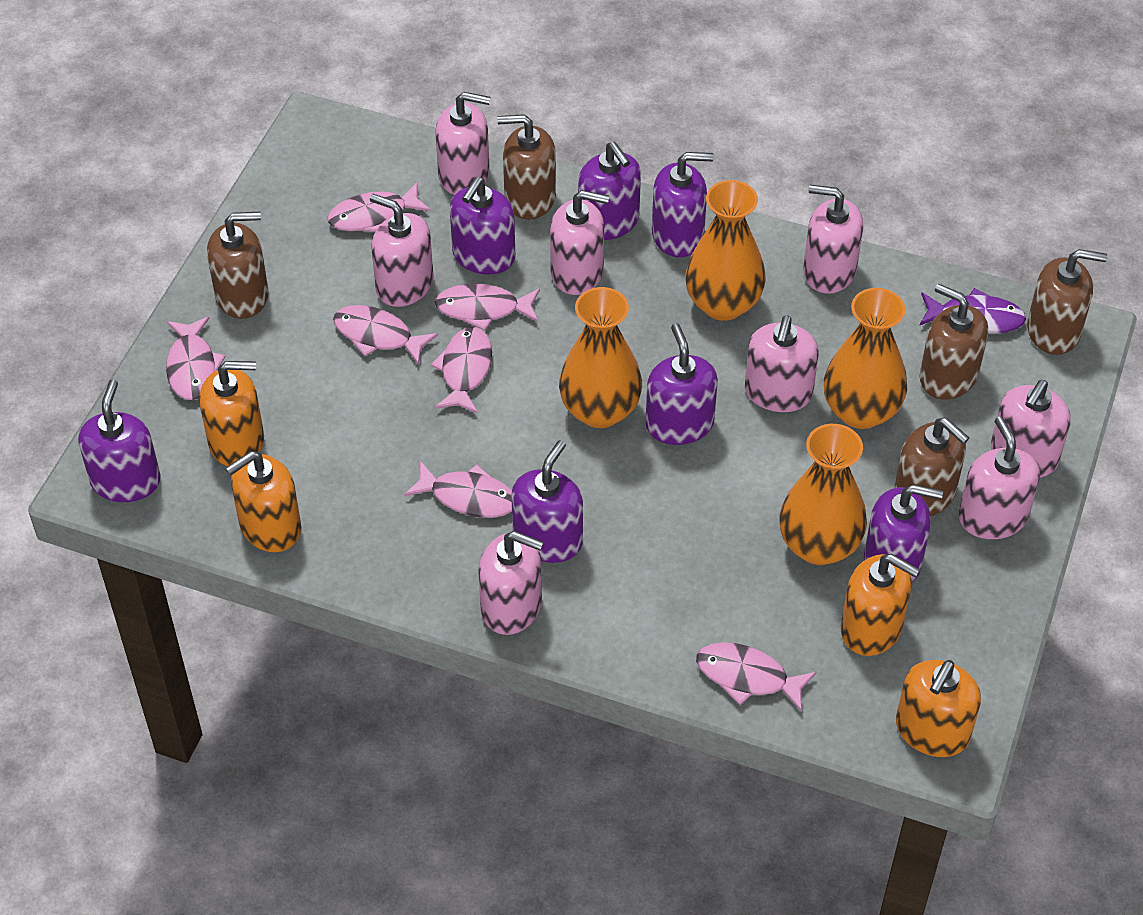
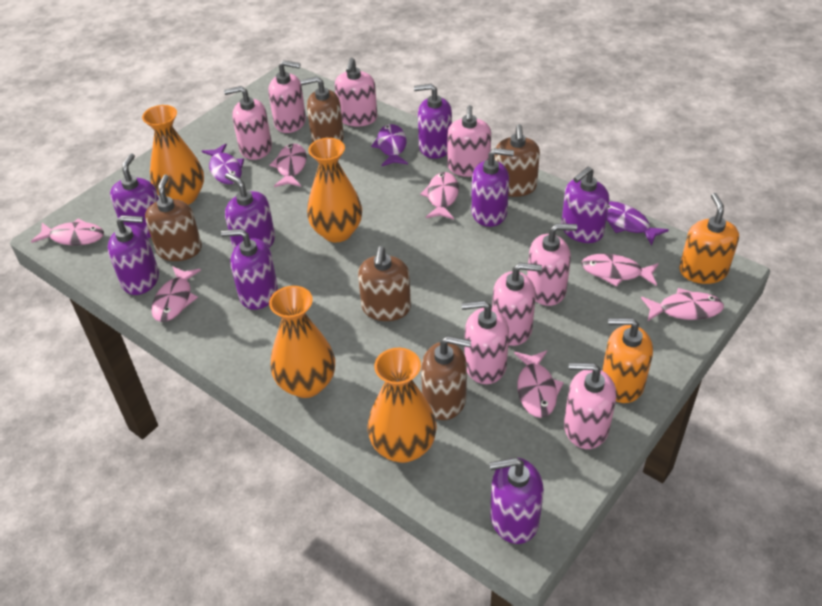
orange soap dispenser: 4 -> 2
purple fish: 1 -> 3
purple soap dispenser: 7 -> 8

